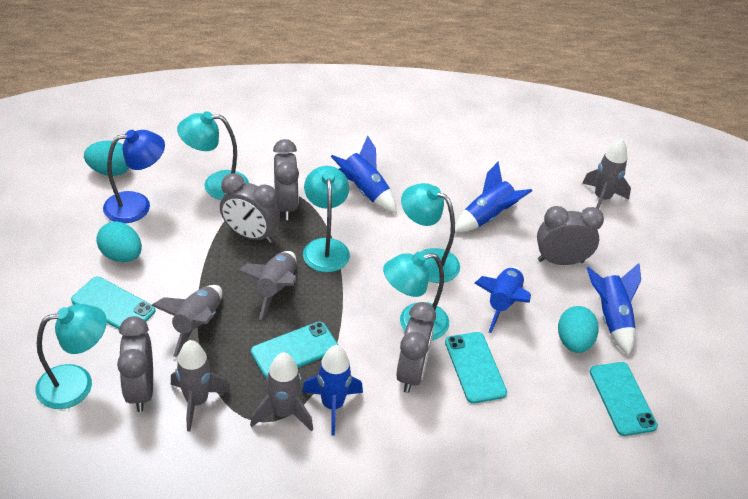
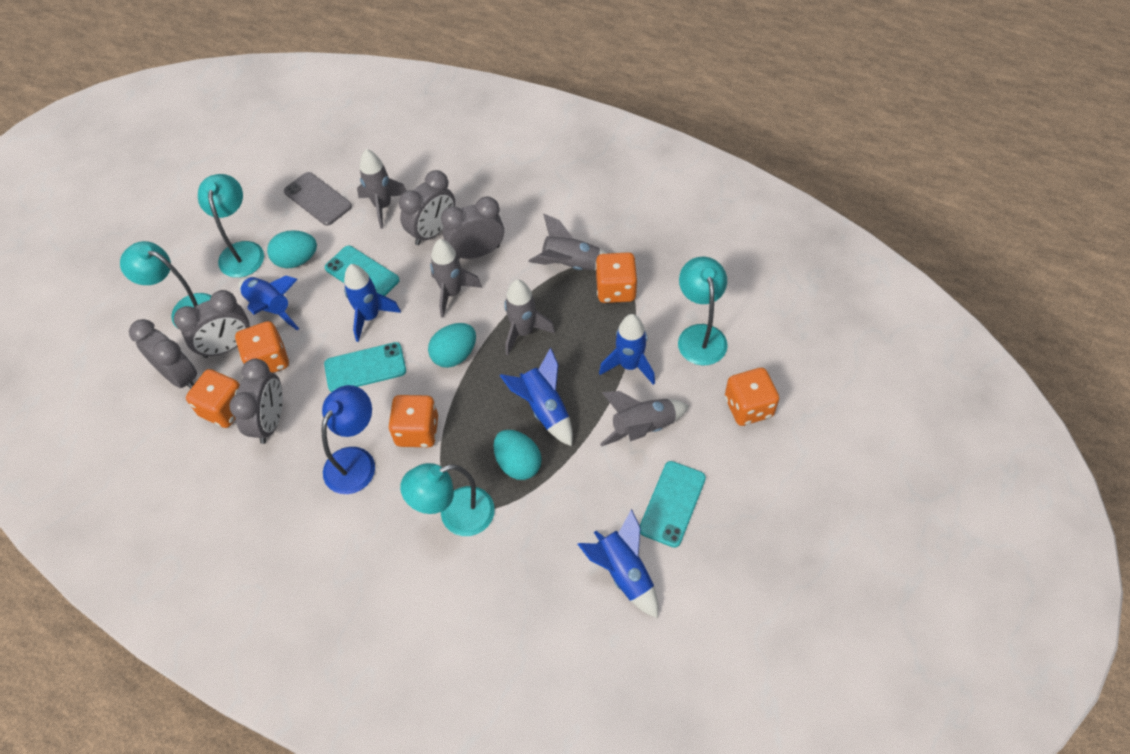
grey phone: 0 -> 1
orange dice: 0 -> 5
turquoise lamp: 5 -> 4
turquoise phone: 4 -> 3

